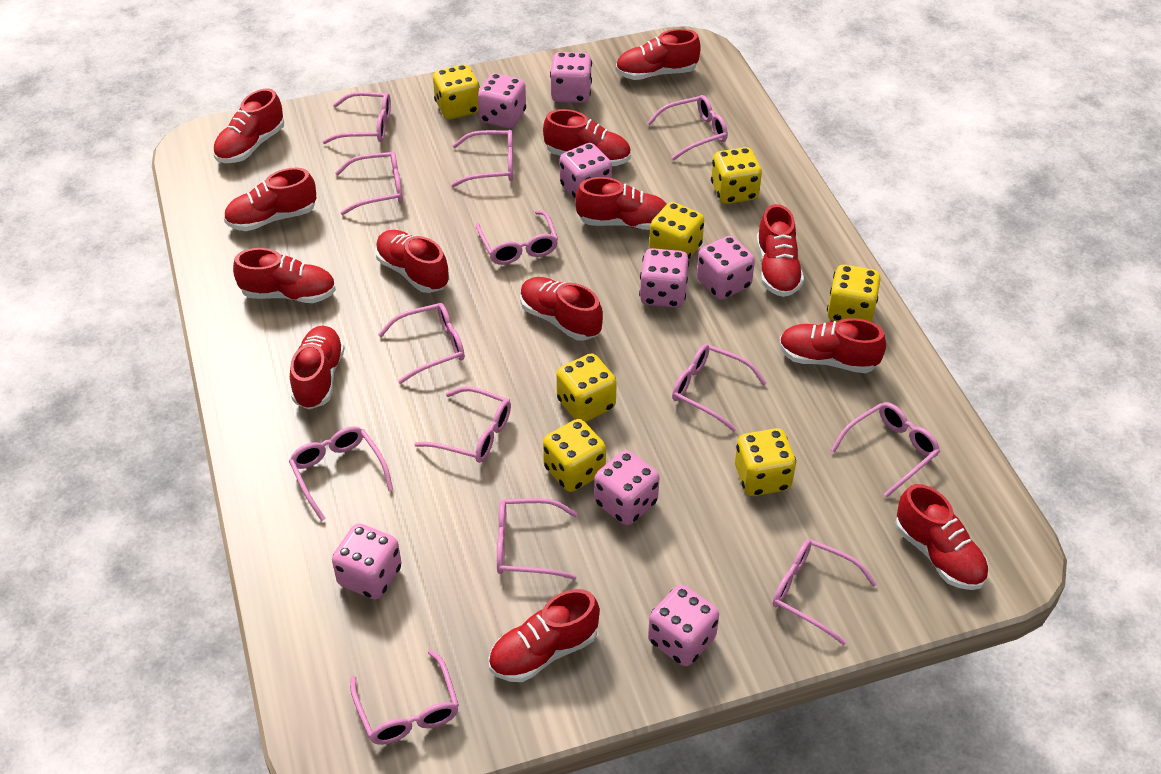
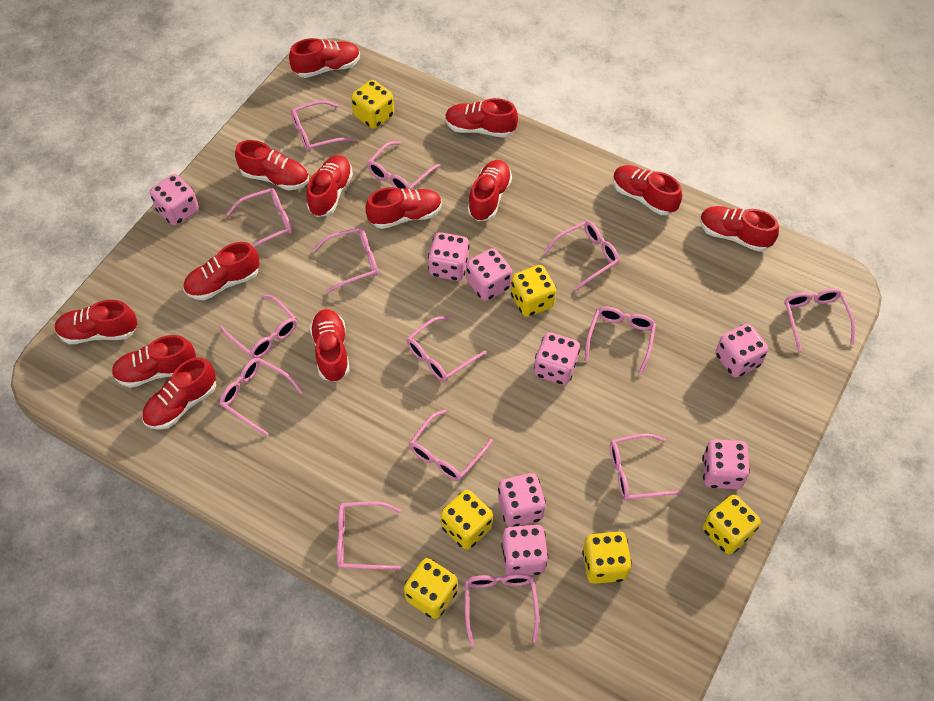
pink glasses: 13 -> 14
yellow dice: 7 -> 6

